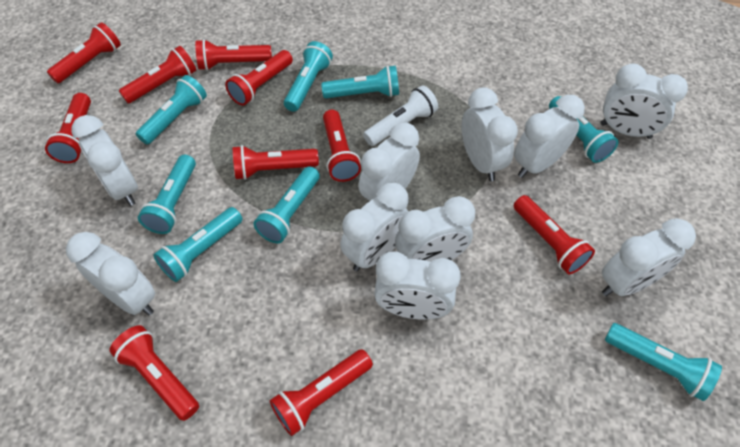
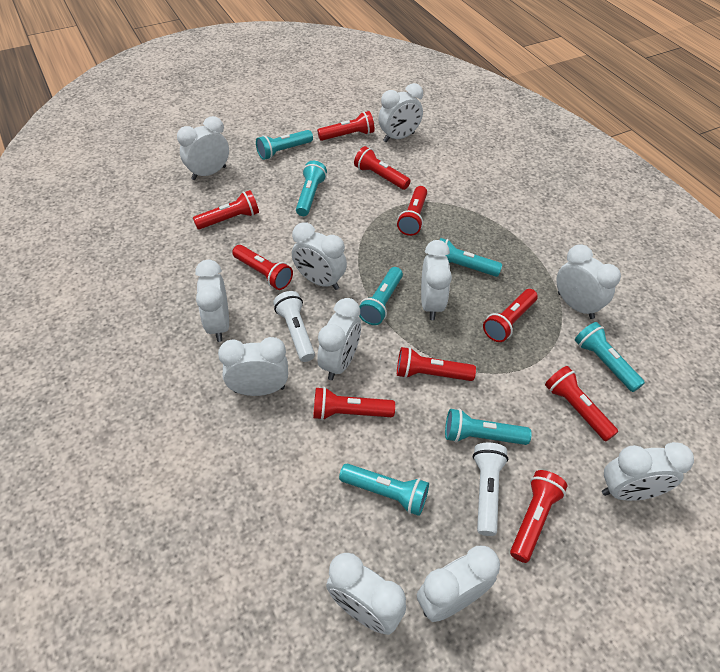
turquoise flashlight: 8 -> 7
white clock: 10 -> 11
white flashlight: 1 -> 2

